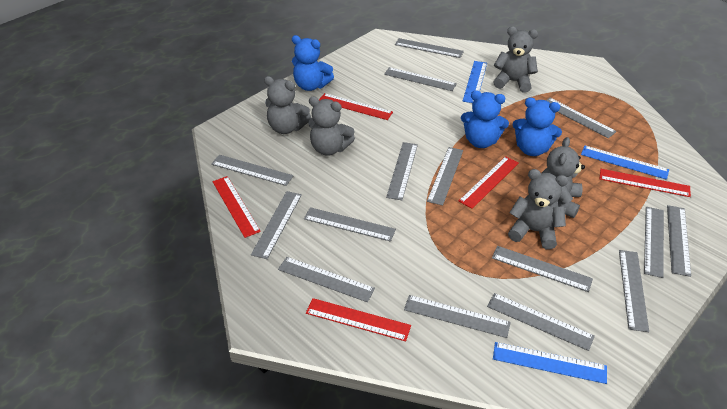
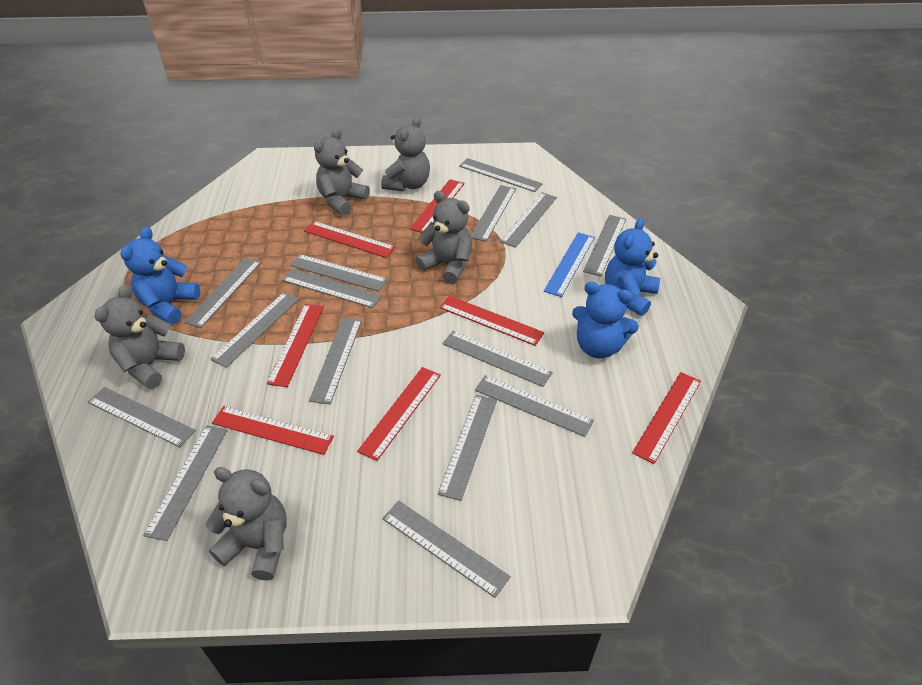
blue ruler: 3 -> 1
red ruler: 5 -> 7

